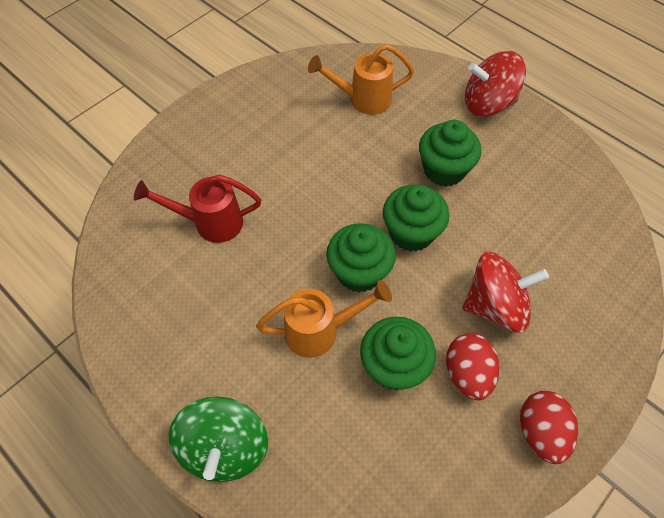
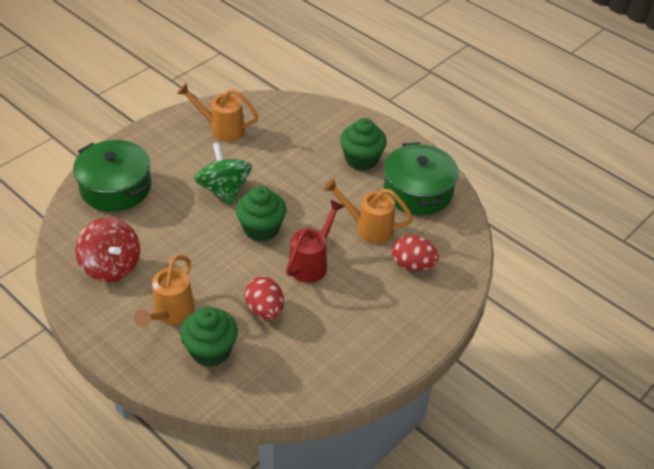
green cupcake: 4 -> 3
green pot: 0 -> 2
orange watering can: 2 -> 3
red spinning top: 2 -> 1

